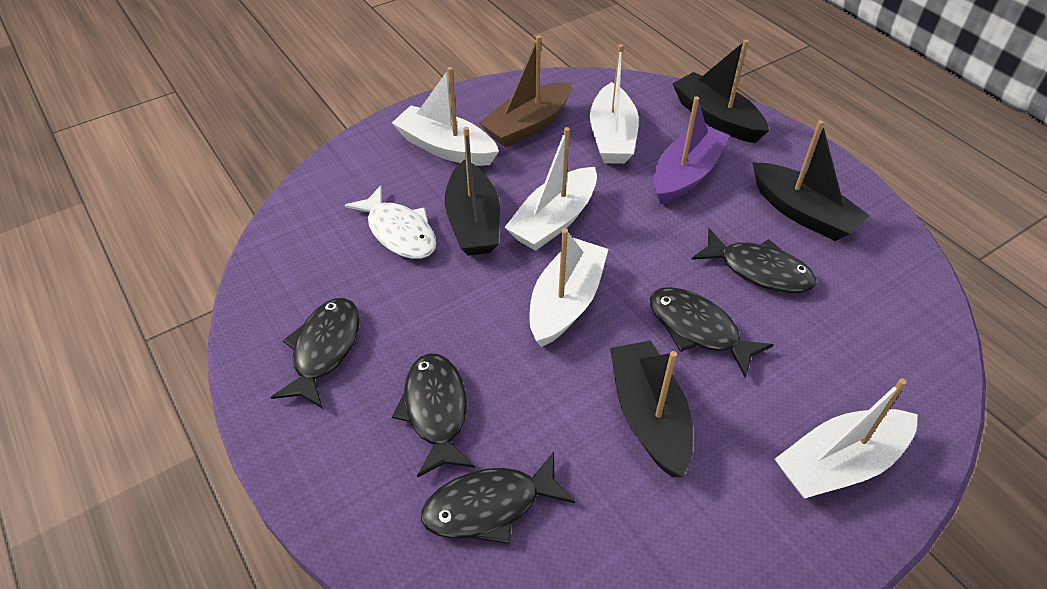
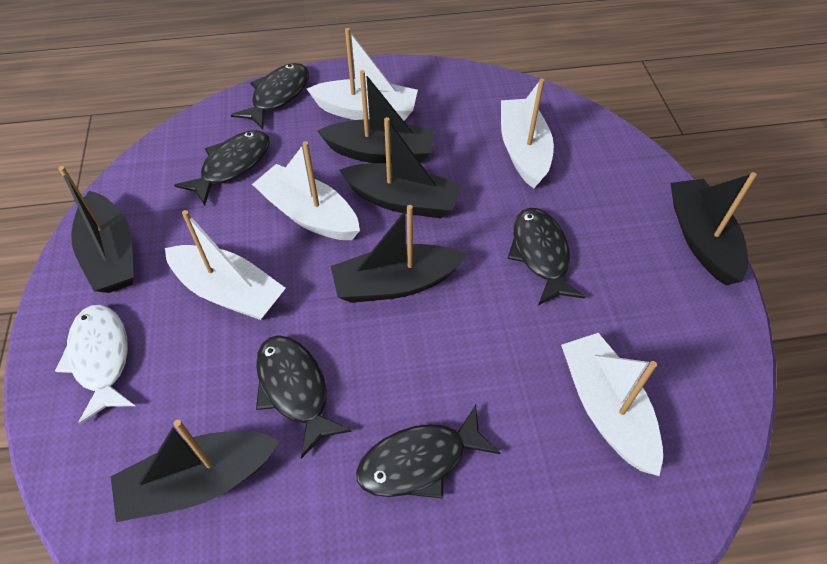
black boat: 4 -> 6
brown boat: 1 -> 0
purple boat: 1 -> 0

